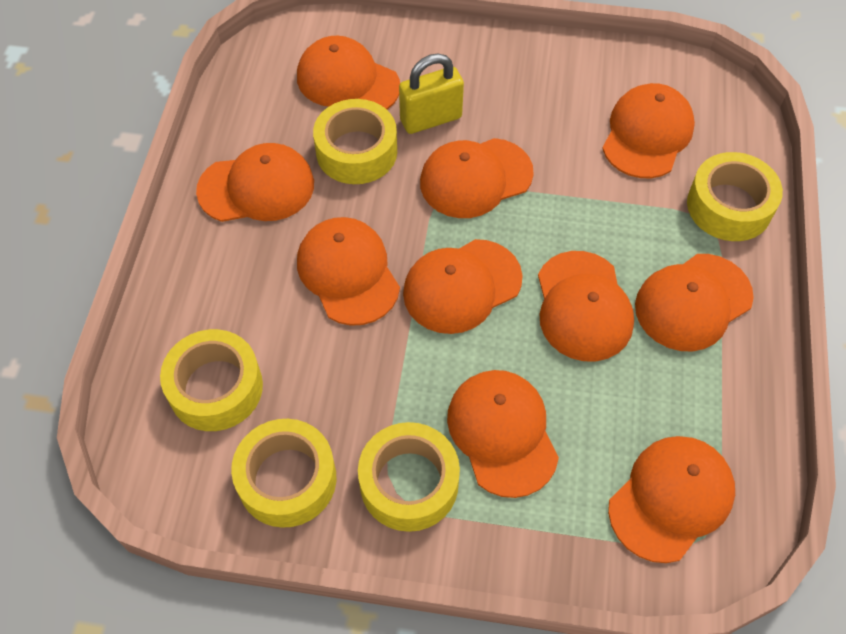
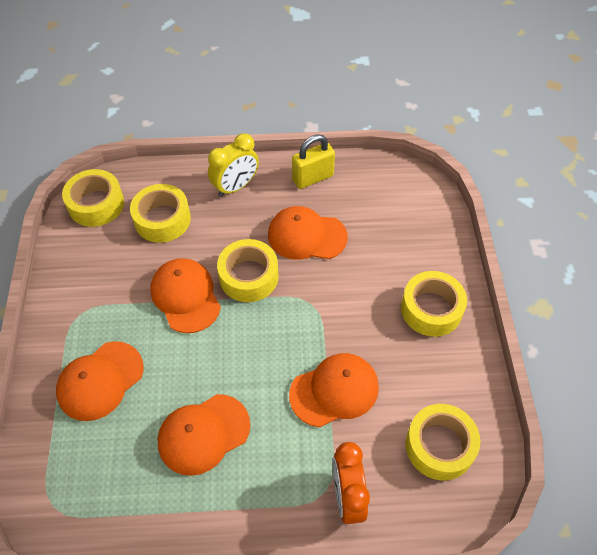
orange cap: 10 -> 5
orange clock: 0 -> 1
yellow clock: 0 -> 1

